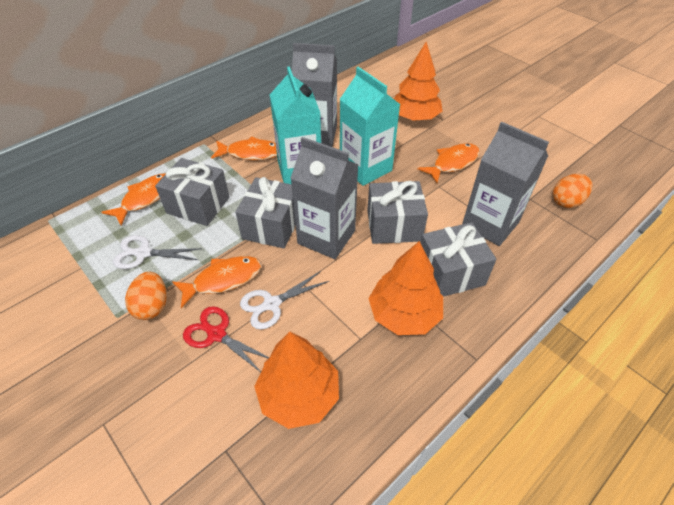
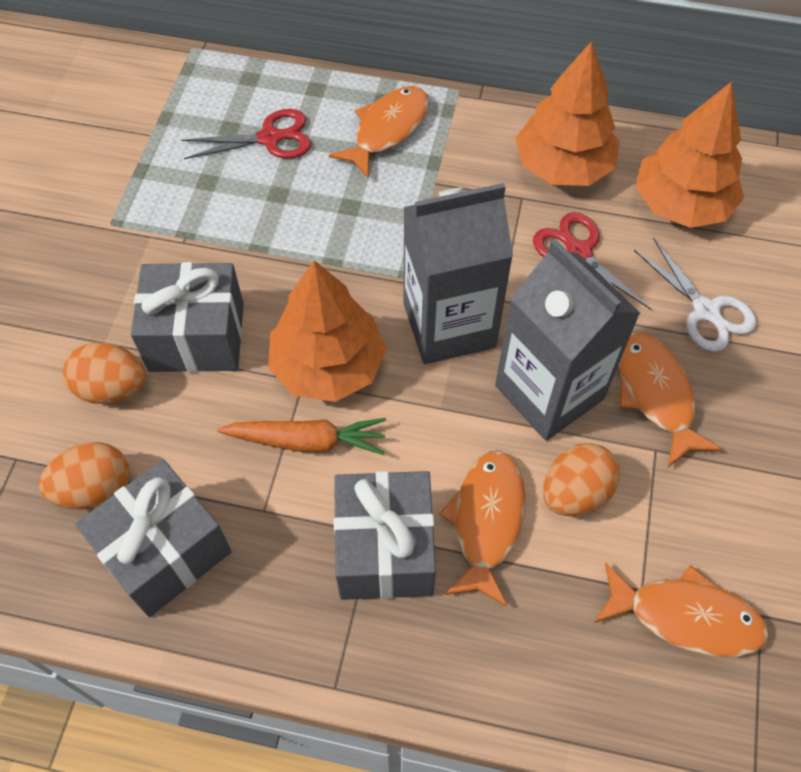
grey carton: 3 -> 2
grey gift: 4 -> 3
orange carrot: 0 -> 1
orange egg: 2 -> 3
red scissors: 1 -> 2
turquoise carton: 2 -> 0
white scissors: 2 -> 1

